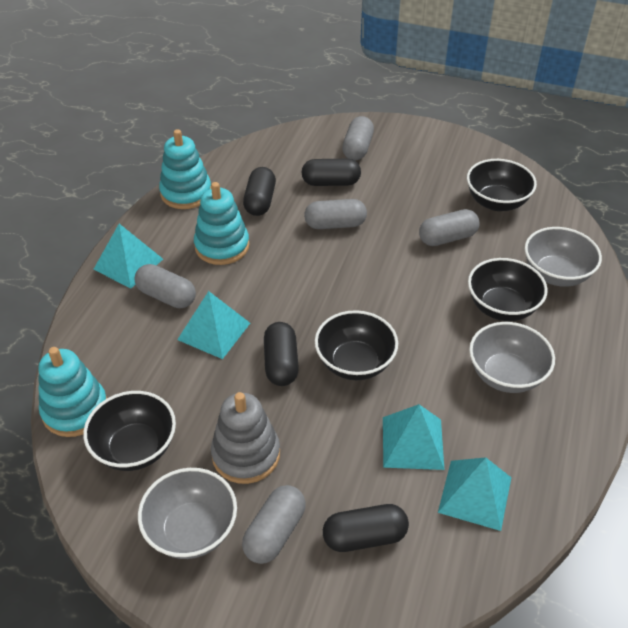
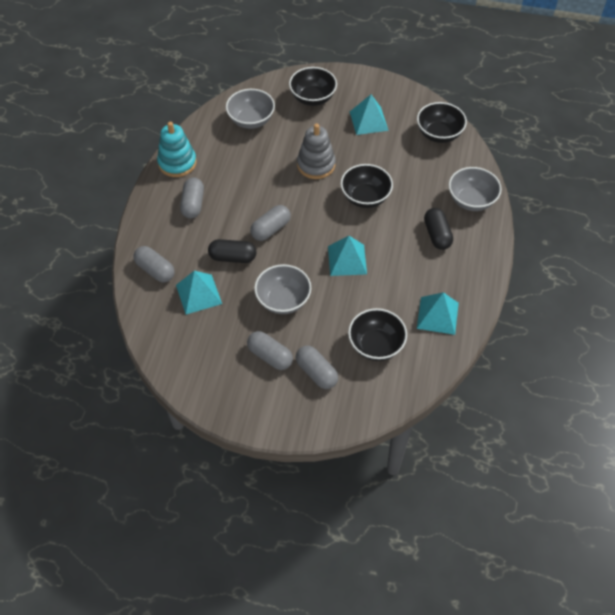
black capsule: 4 -> 2
turquoise stacking toy: 3 -> 1

